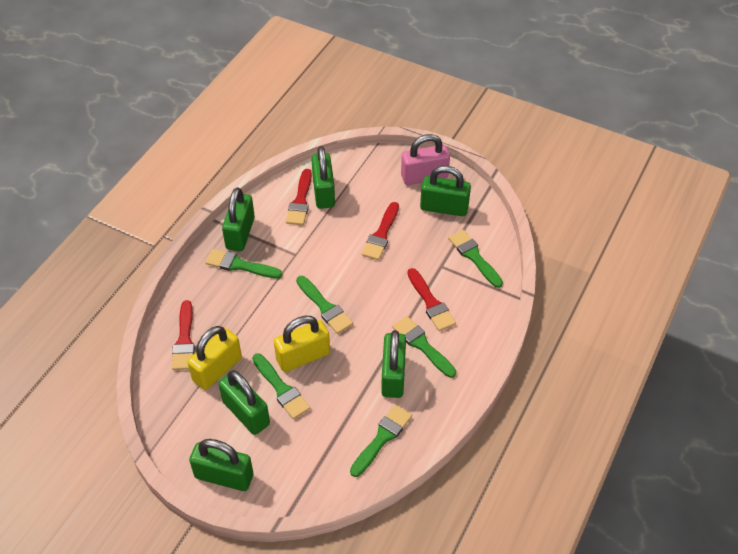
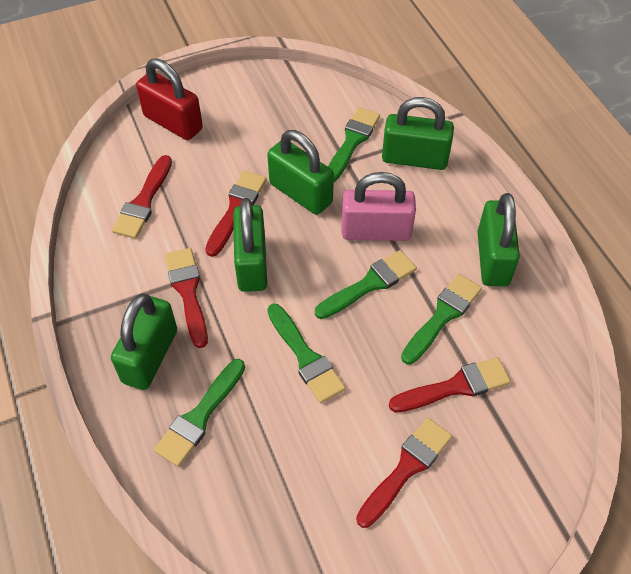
green brush: 6 -> 5
green padlock: 6 -> 5
red brush: 4 -> 5
red padlock: 0 -> 1
yellow padlock: 2 -> 0

